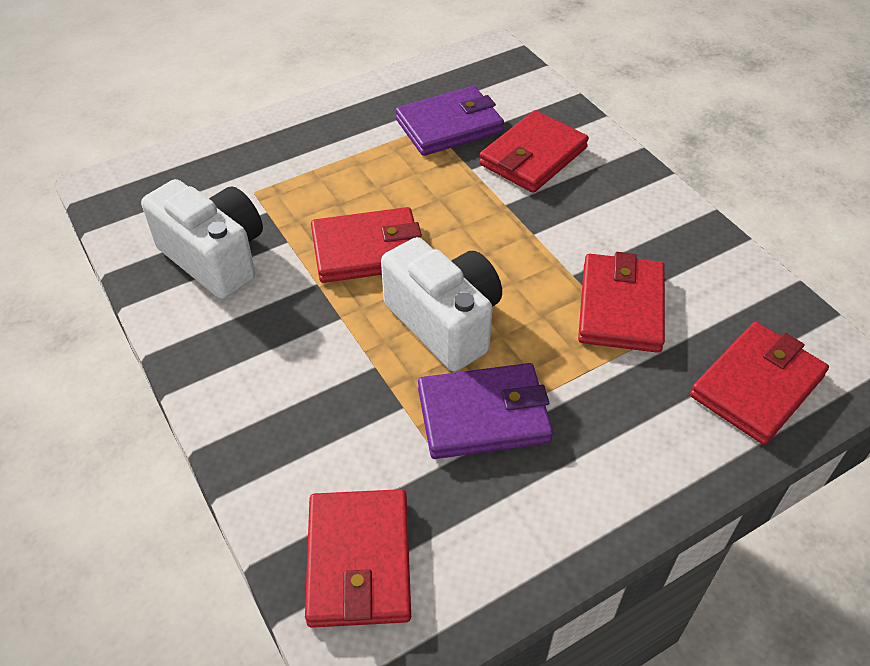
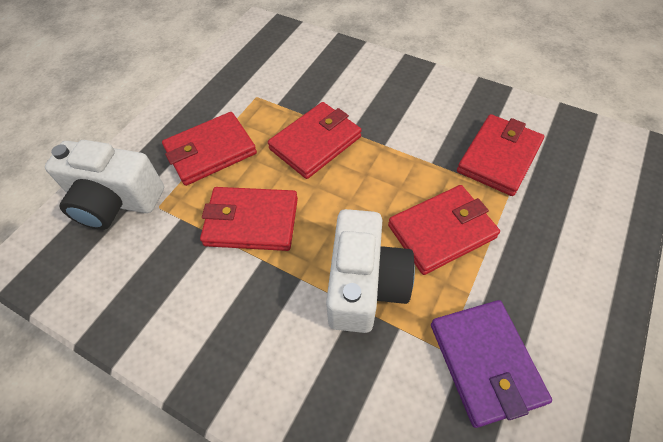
purple wallet: 2 -> 1

